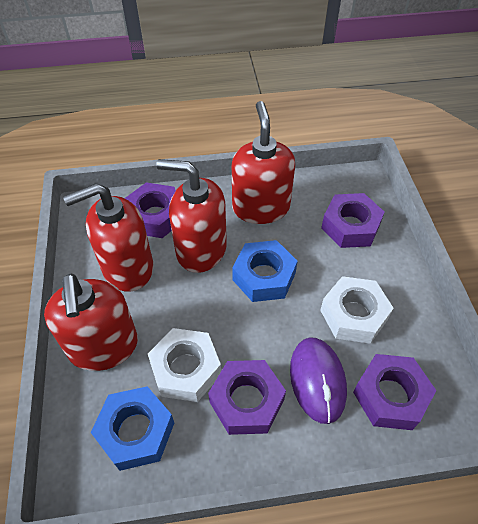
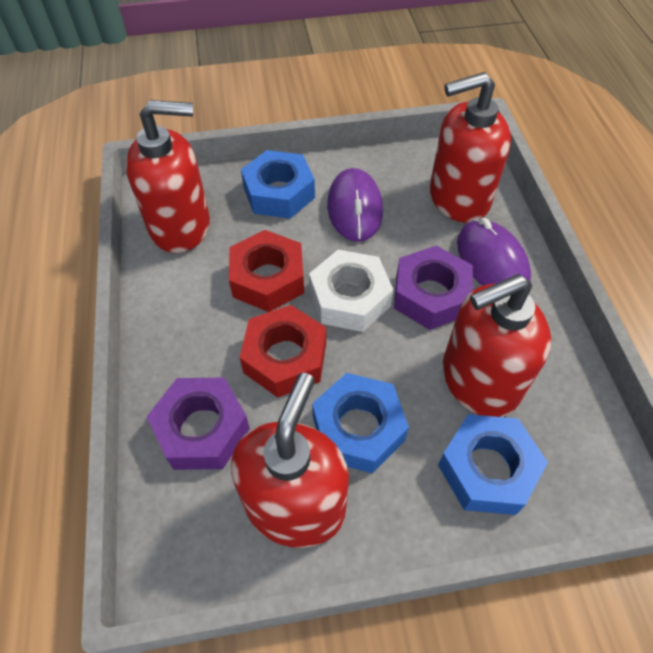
blue nut: 2 -> 3
purple mouse: 1 -> 2
purple nut: 4 -> 2
red nut: 0 -> 2
white nut: 2 -> 1

